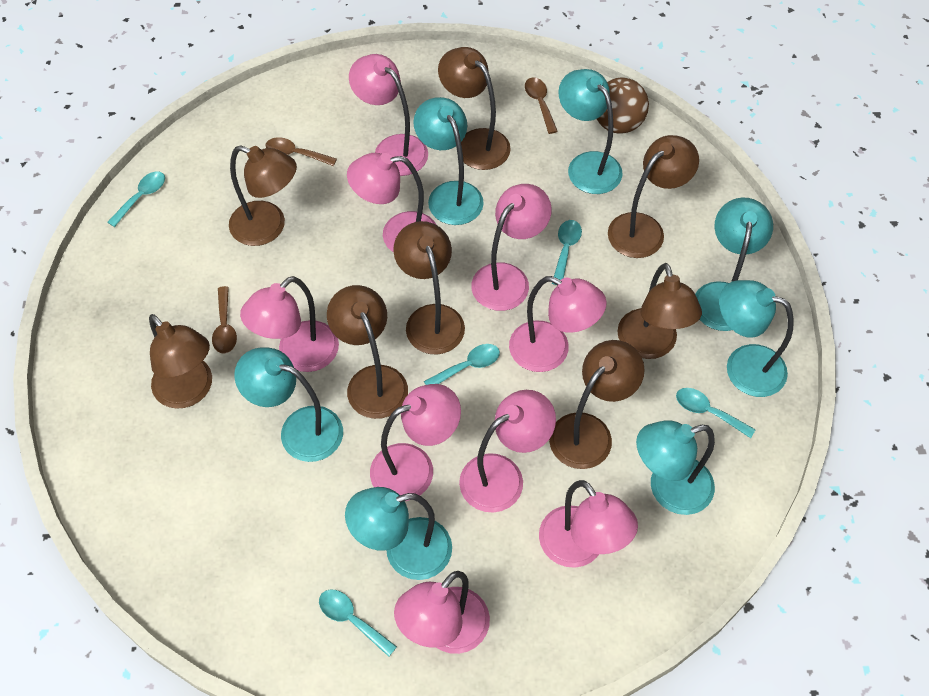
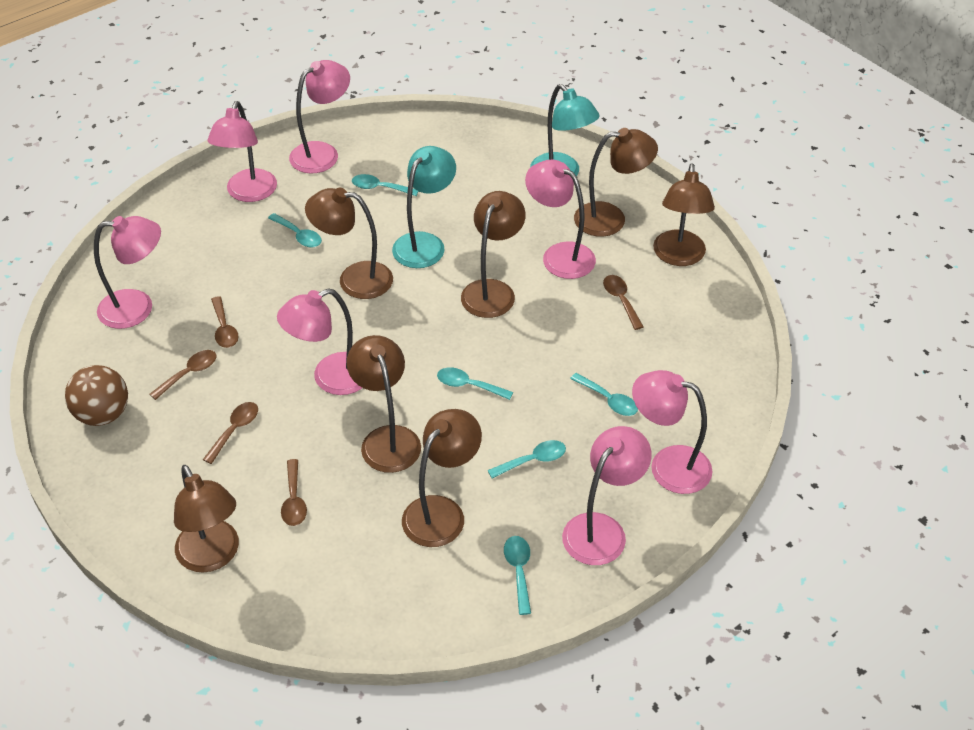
brown lamp: 8 -> 7
brown spoon: 3 -> 5
pink lamp: 9 -> 7
turquoise lamp: 7 -> 2
turquoise spoon: 5 -> 6

